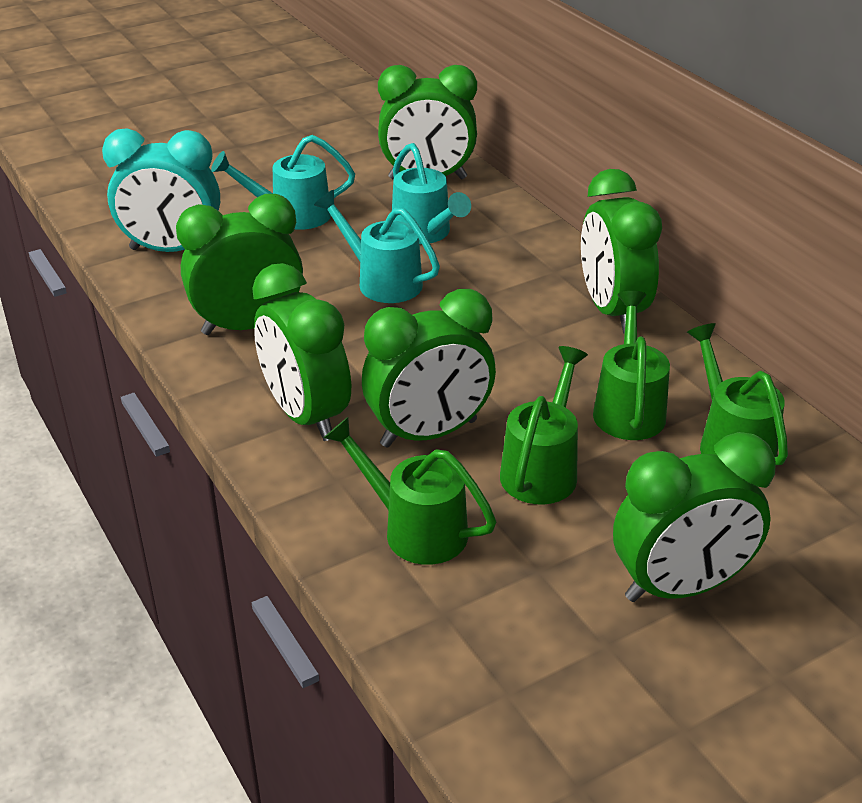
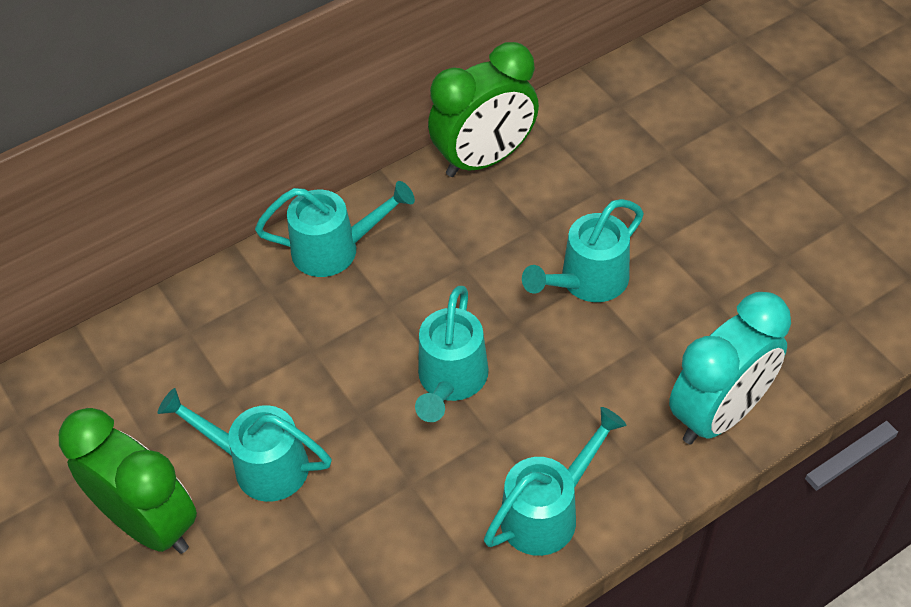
green clock: 6 -> 2
green watering can: 4 -> 0
turquoise watering can: 3 -> 5

